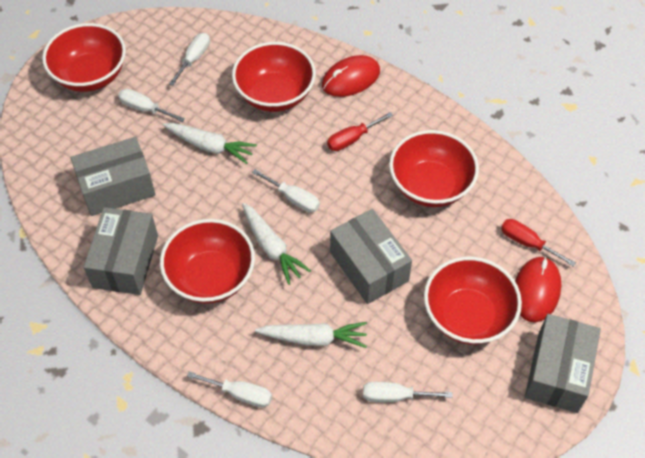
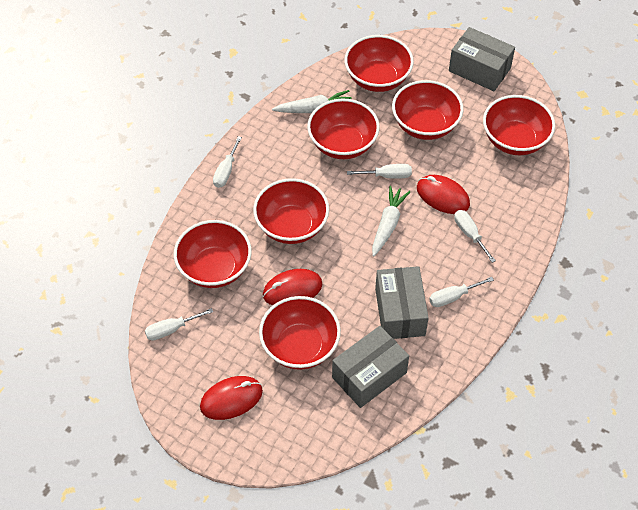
grey box: 4 -> 3
red bowl: 5 -> 7
red mouse: 2 -> 3
red screwdriver: 2 -> 0
white carrot: 3 -> 2

